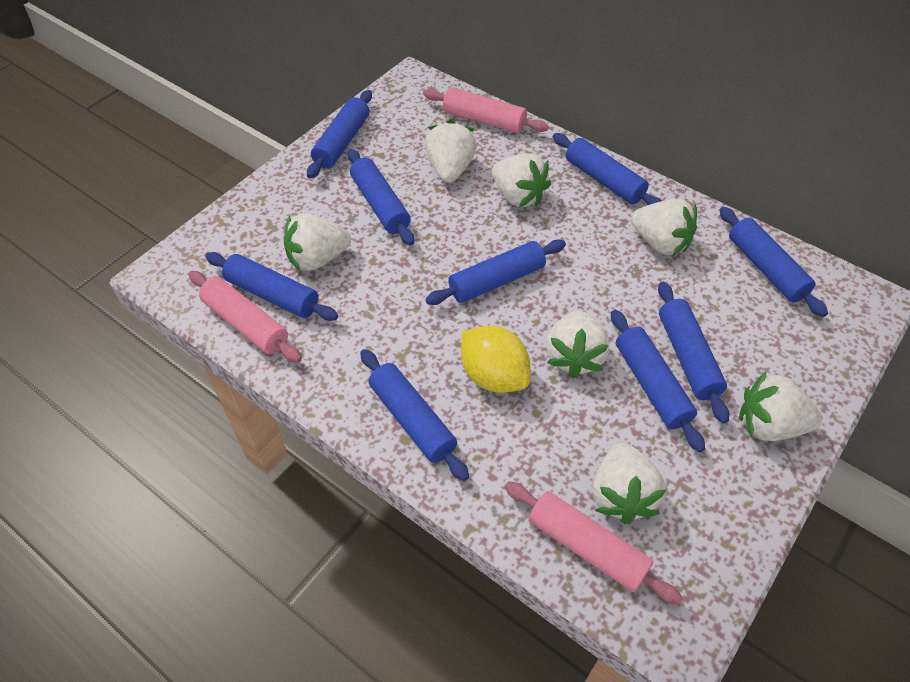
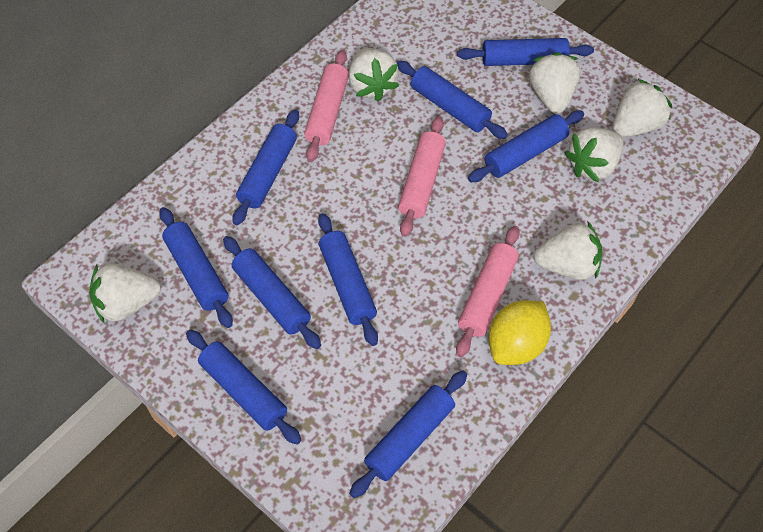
white strawberry: 7 -> 6

